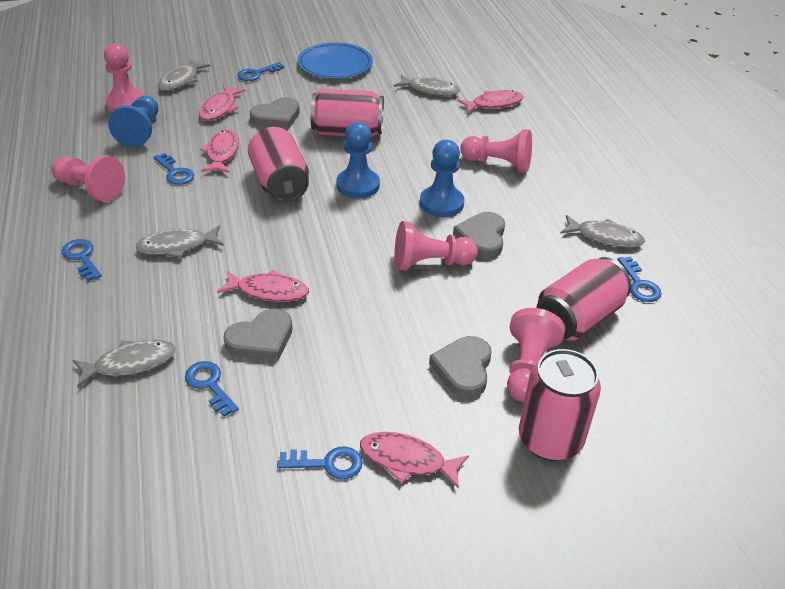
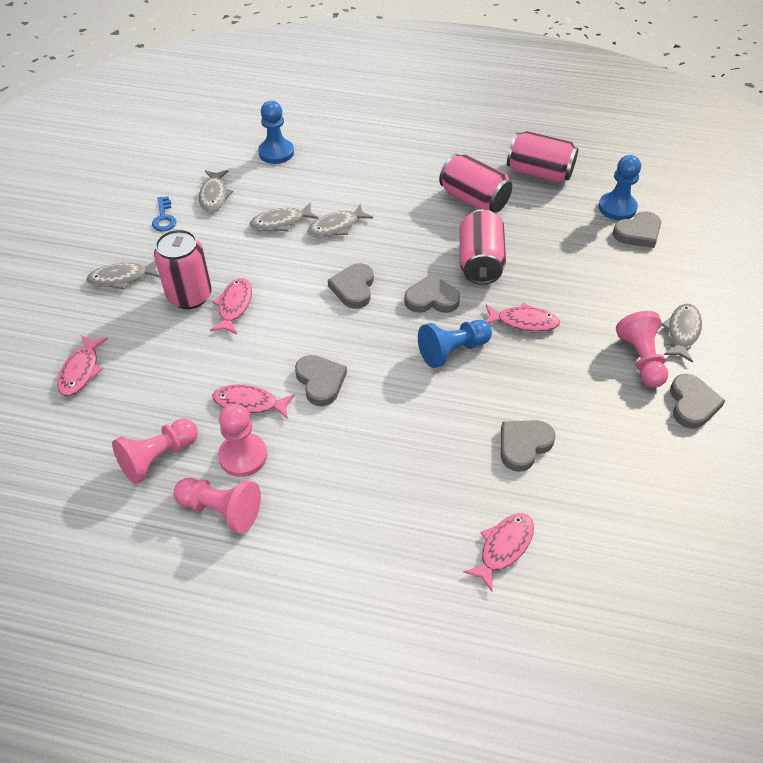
blue key: 6 -> 1
blue plate: 1 -> 0
grey heart: 4 -> 6
pink pawn: 5 -> 4

